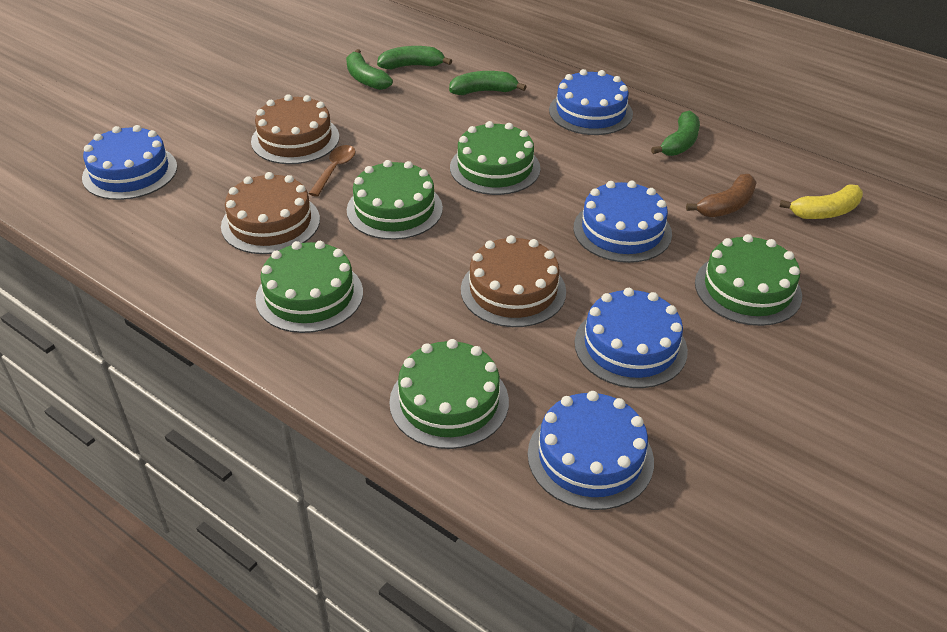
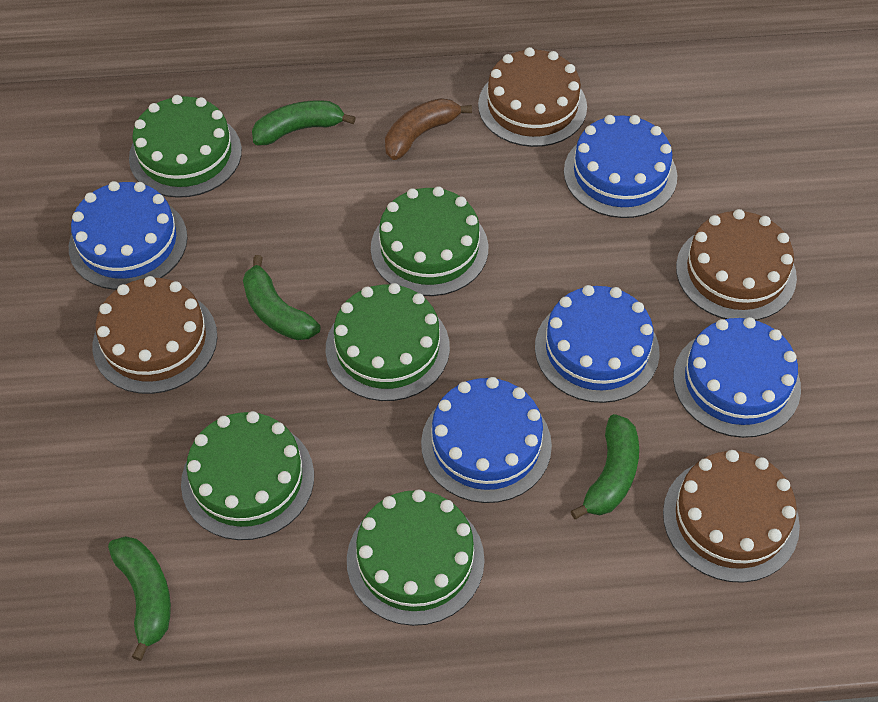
brown cake: 3 -> 4
brown spoon: 1 -> 0
yellow banana: 1 -> 0

